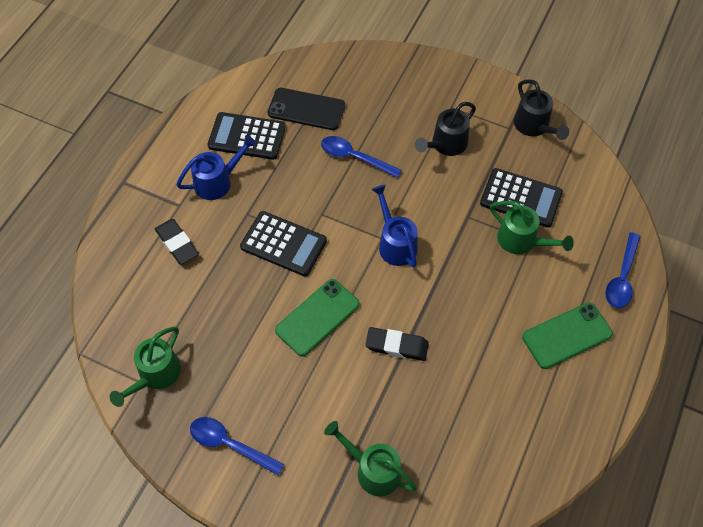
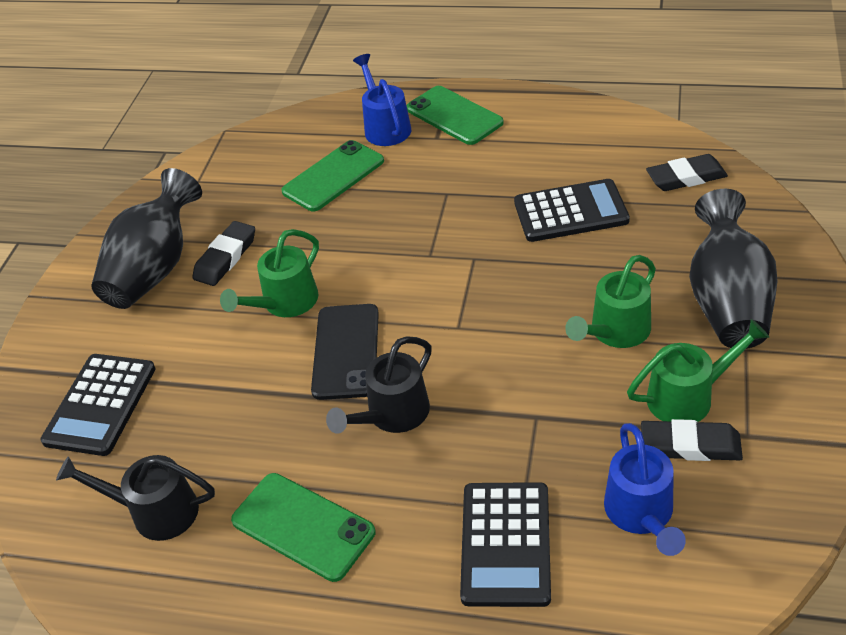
black eraser: 2 -> 3
black vase: 0 -> 2
blue spoon: 3 -> 0
green phone: 2 -> 3

